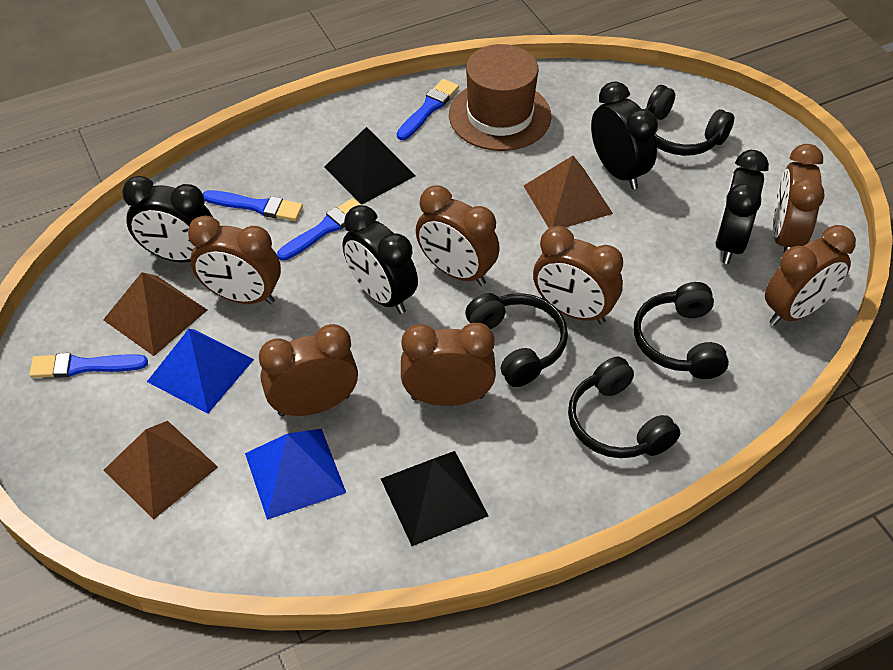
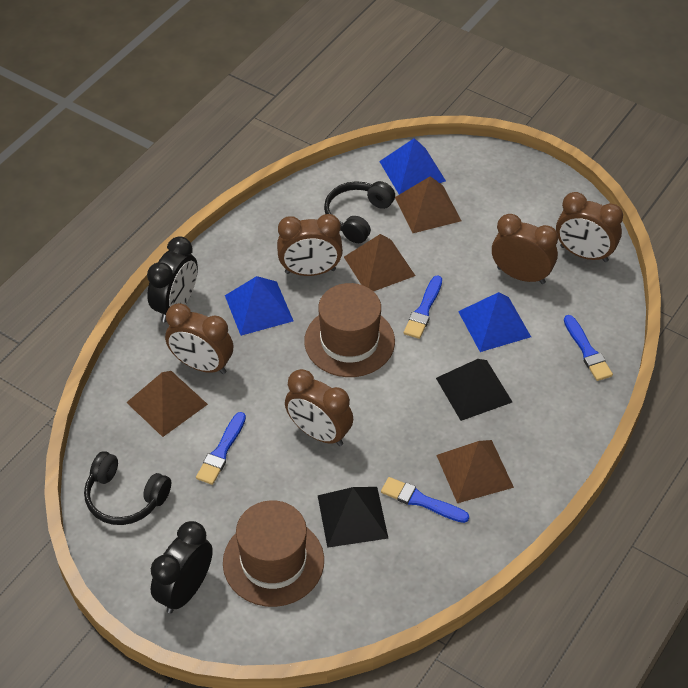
black clock: 4 -> 2
black headphones: 4 -> 2
blue pyramid: 2 -> 3
brown clock: 7 -> 5
brown hat: 1 -> 2
brown pyramid: 3 -> 4

